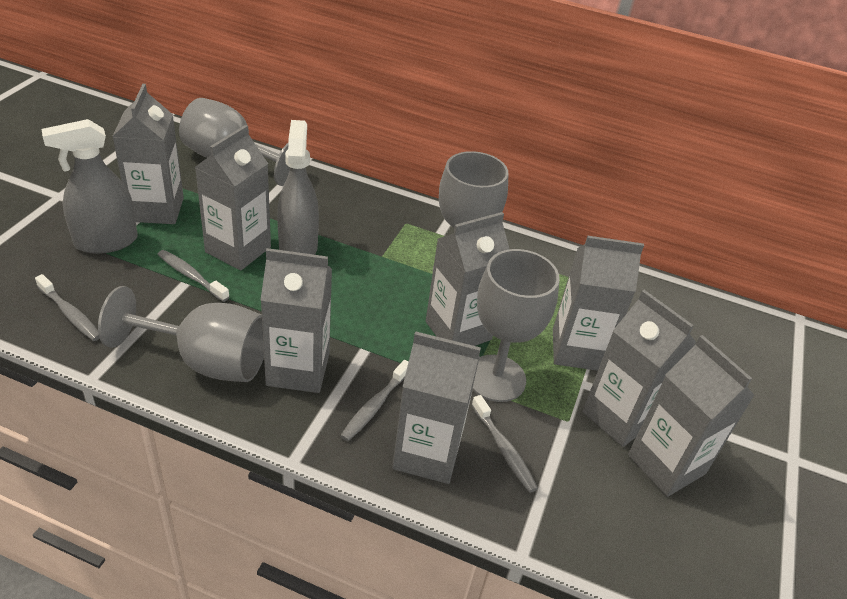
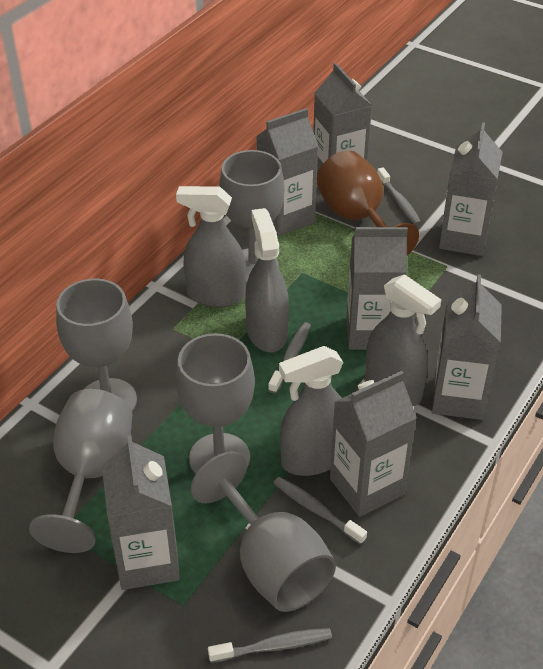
brown goblet: 0 -> 1
grey carton: 8 -> 7
grey goblet: 4 -> 5
grey spray bottle: 2 -> 4

